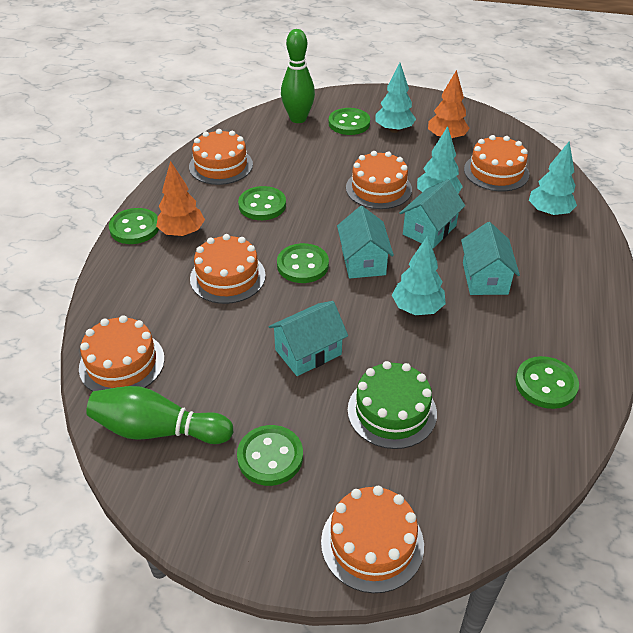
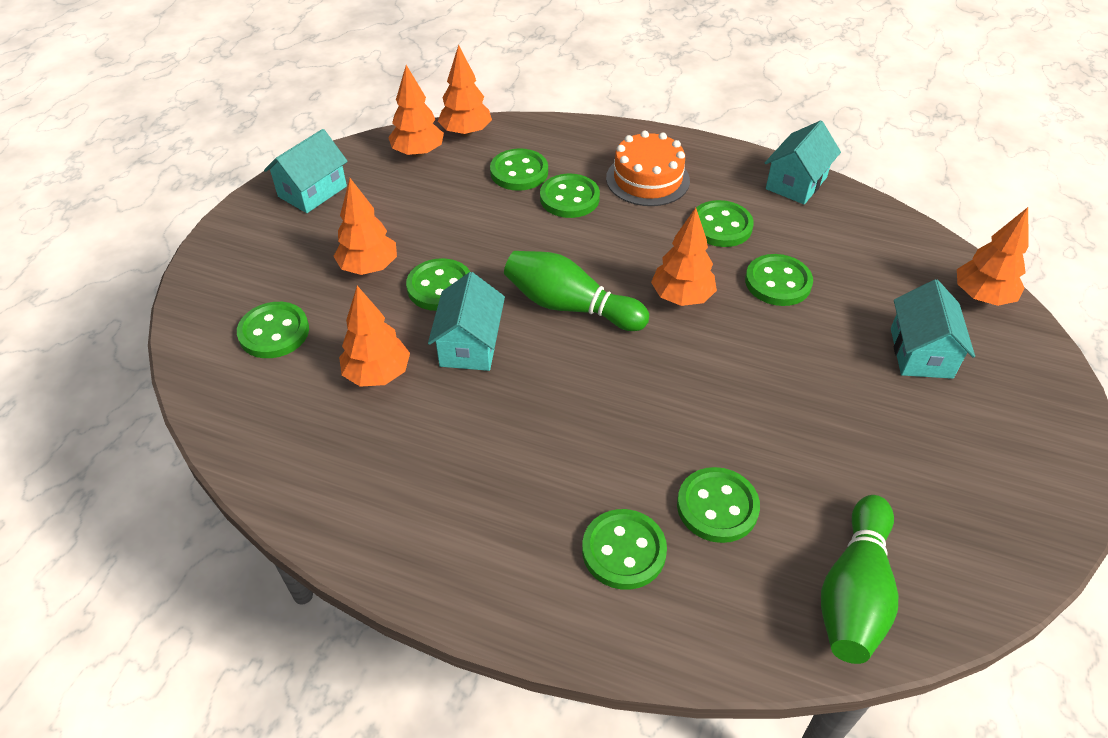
green button: 6 -> 8
green cake: 1 -> 0
orange cake: 6 -> 1
orange tree: 2 -> 6
turquoise tree: 4 -> 0

